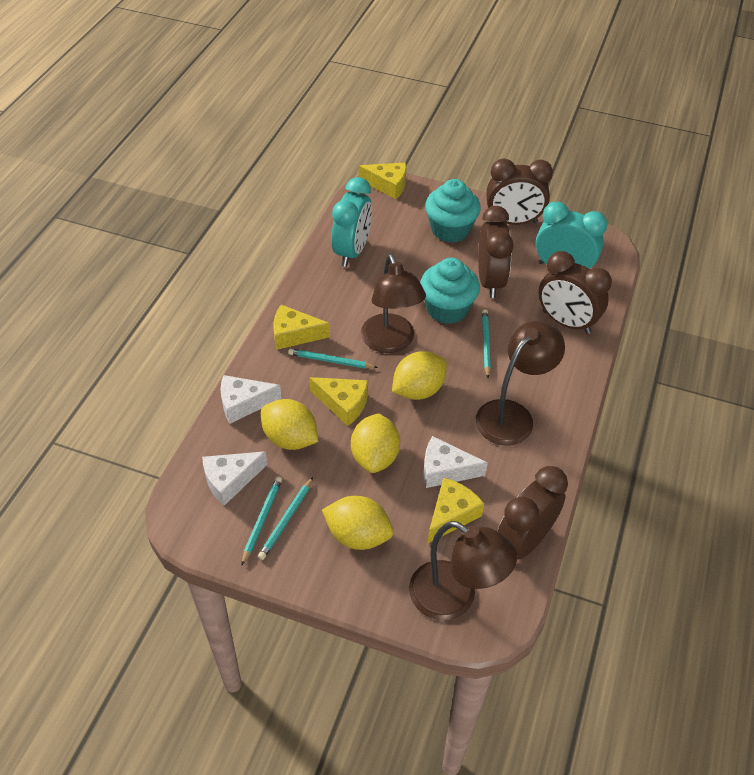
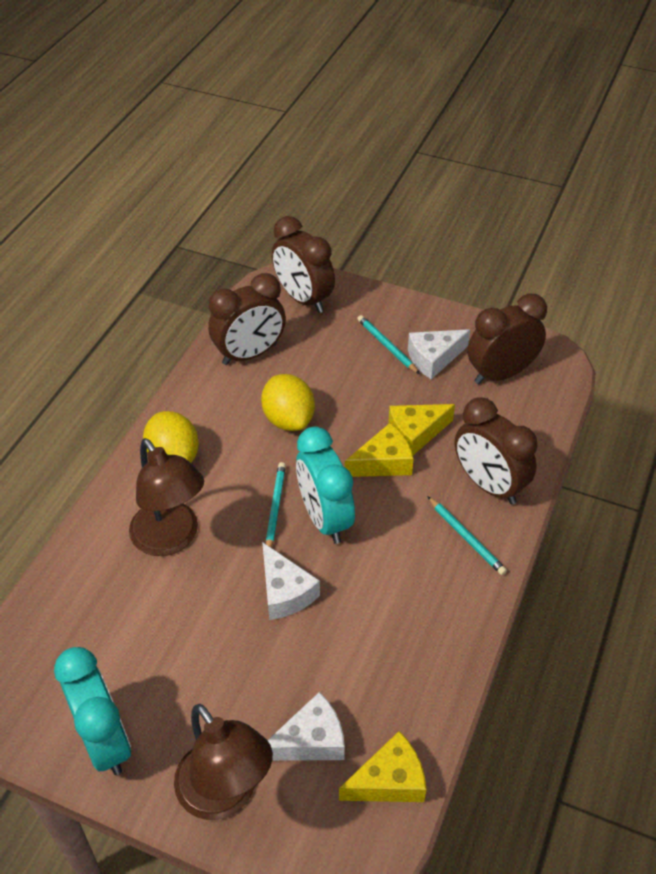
brown lamp: 3 -> 2
turquoise cupcake: 2 -> 0
turquoise pencil: 4 -> 3
yellow cheese: 4 -> 3
yellow lemon: 4 -> 2

